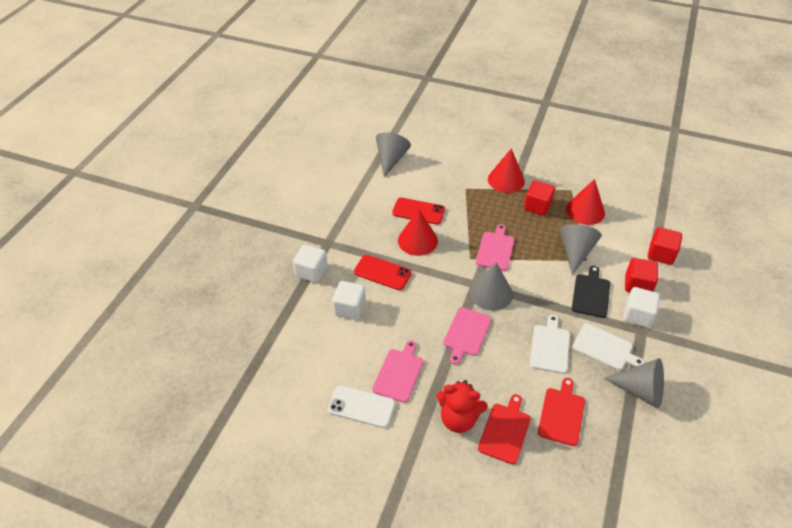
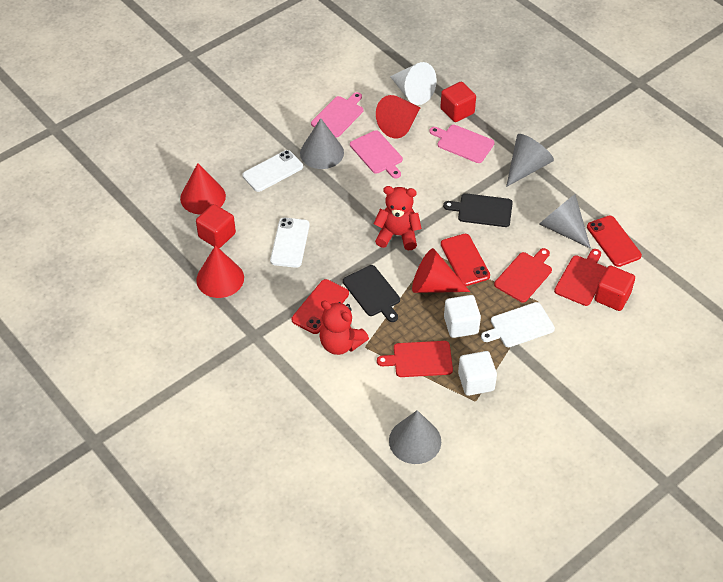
black cutting board: 1 -> 2
red cone: 3 -> 4
red cutting board: 2 -> 3
red phone: 2 -> 3
red teddy bear: 1 -> 2
white cone: 0 -> 1
white cube: 3 -> 2
white cutting board: 2 -> 1
white phone: 1 -> 2

